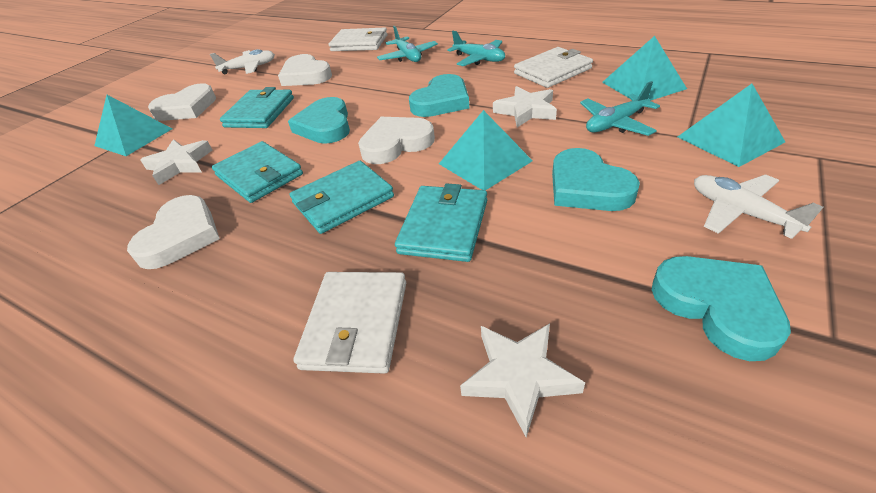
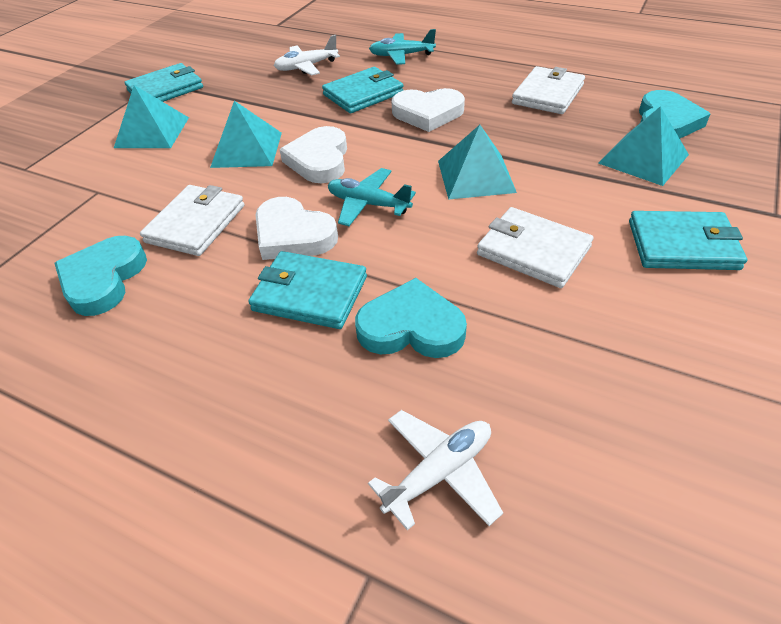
turquoise heart: 4 -> 3
turquoise plane: 3 -> 2
white heart: 4 -> 3
white star: 3 -> 0

